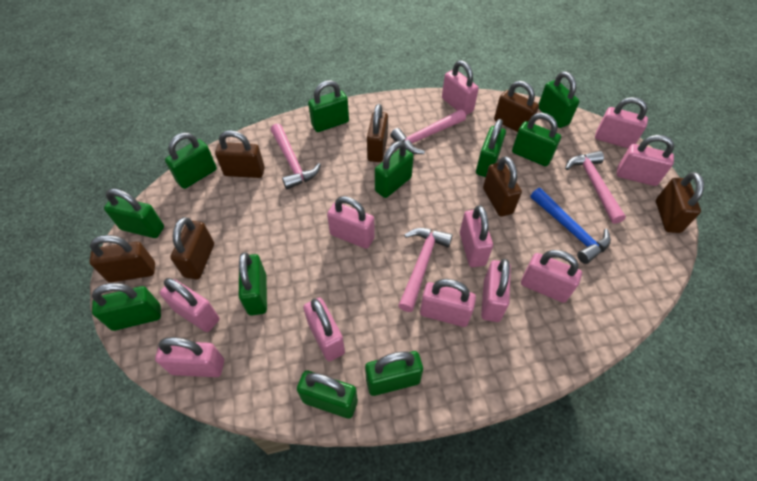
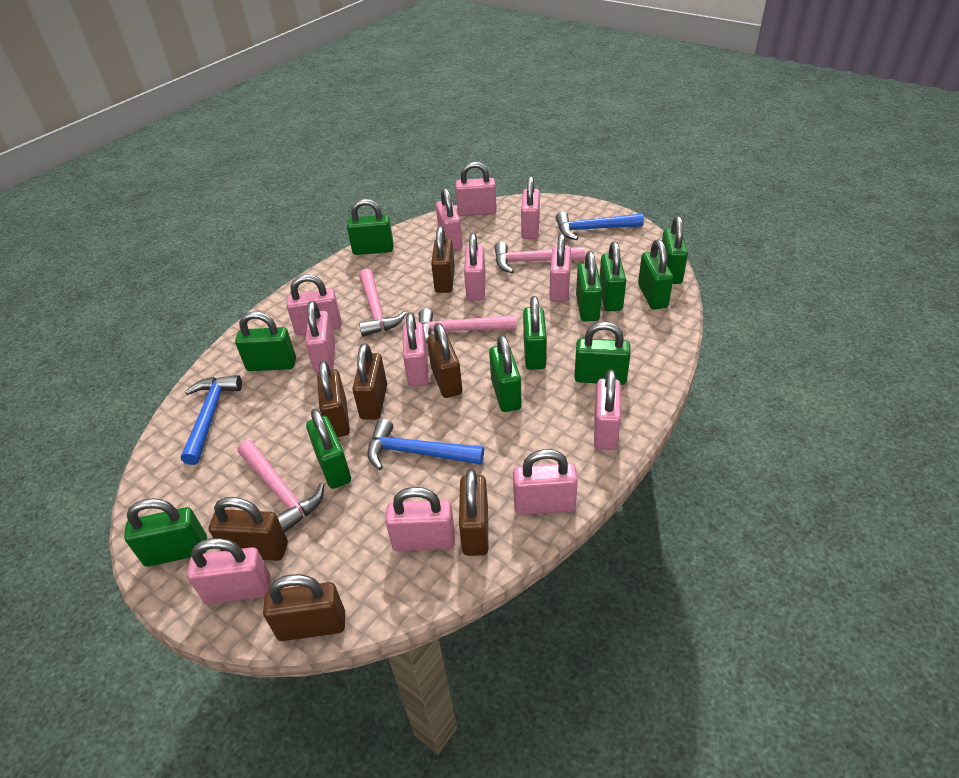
blue hammer: 1 -> 3
pink padlock: 11 -> 12

